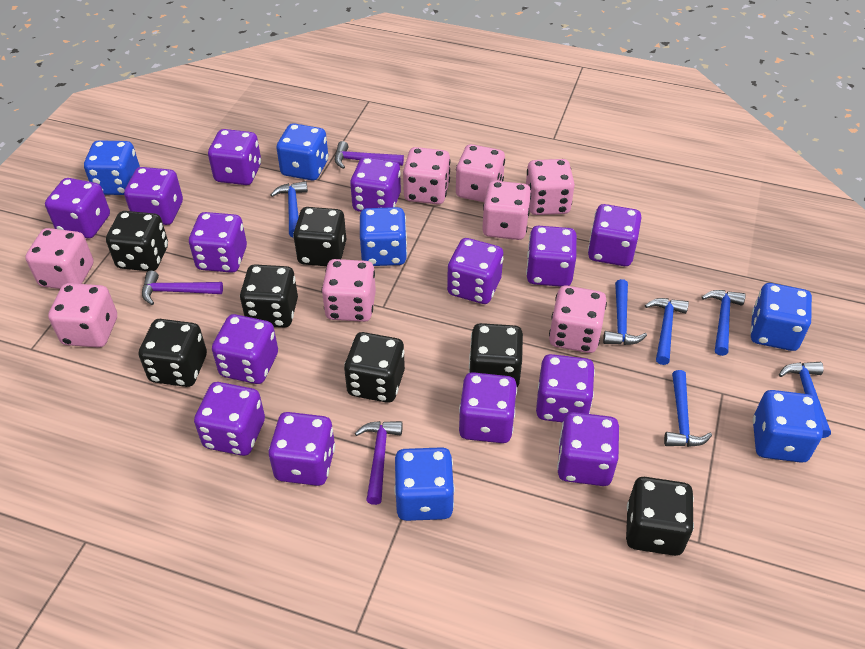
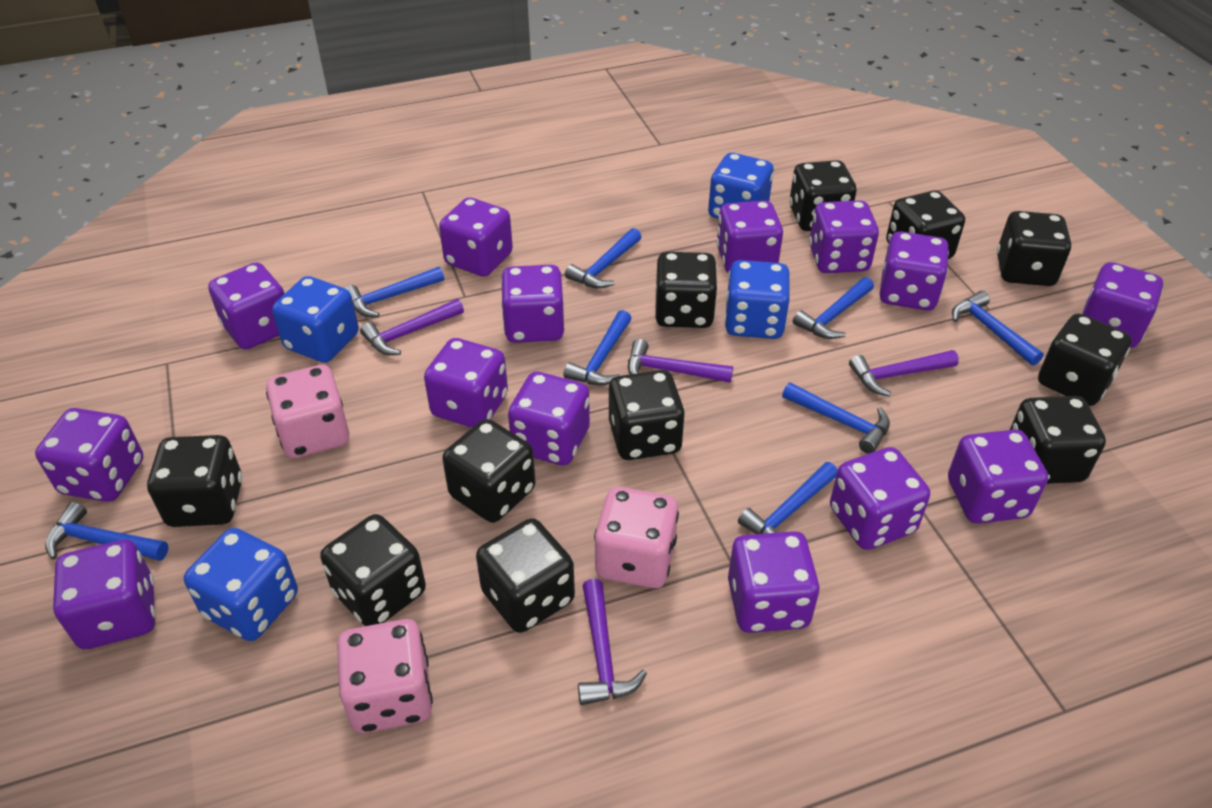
black dice: 7 -> 11
blue dice: 6 -> 4
blue hammer: 6 -> 8
pink dice: 8 -> 3
purple hammer: 3 -> 4

